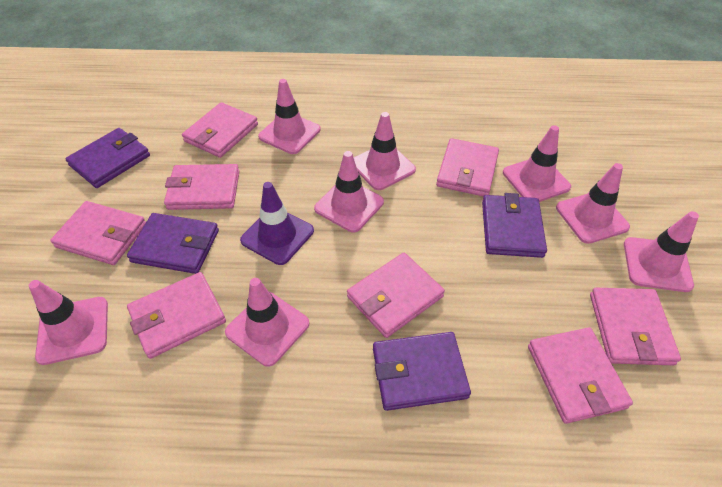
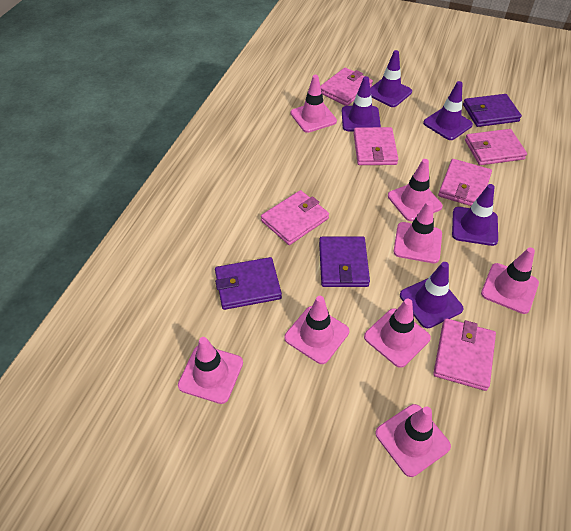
pink wallet: 8 -> 6
purple traffic cone: 1 -> 5
purple wallet: 4 -> 3

